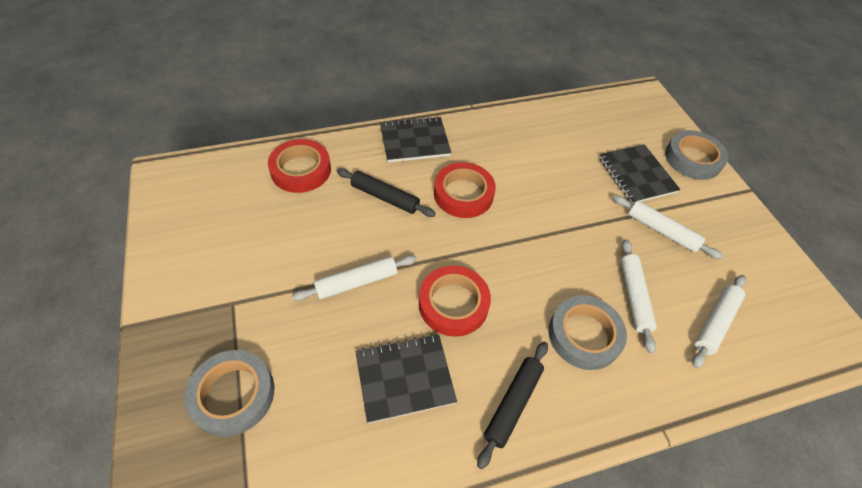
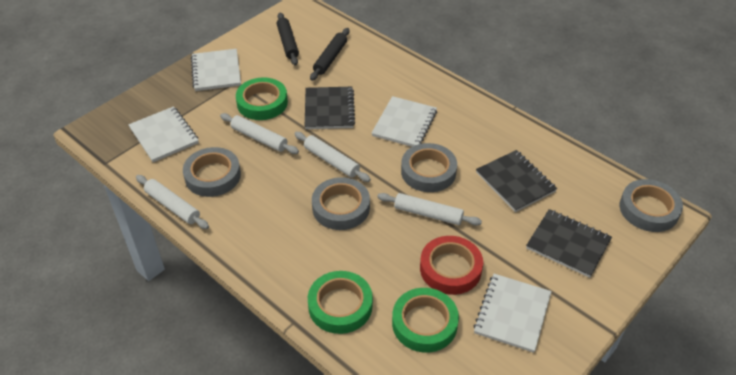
green tape: 0 -> 3
grey tape: 3 -> 4
red tape: 3 -> 1
white notebook: 0 -> 4

